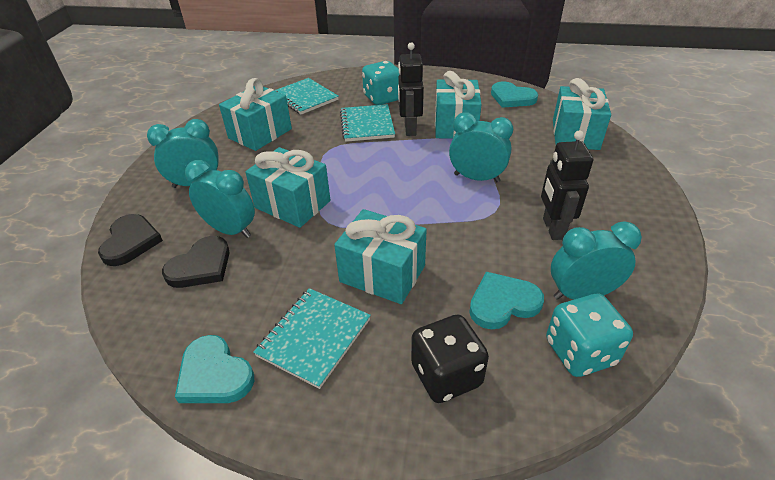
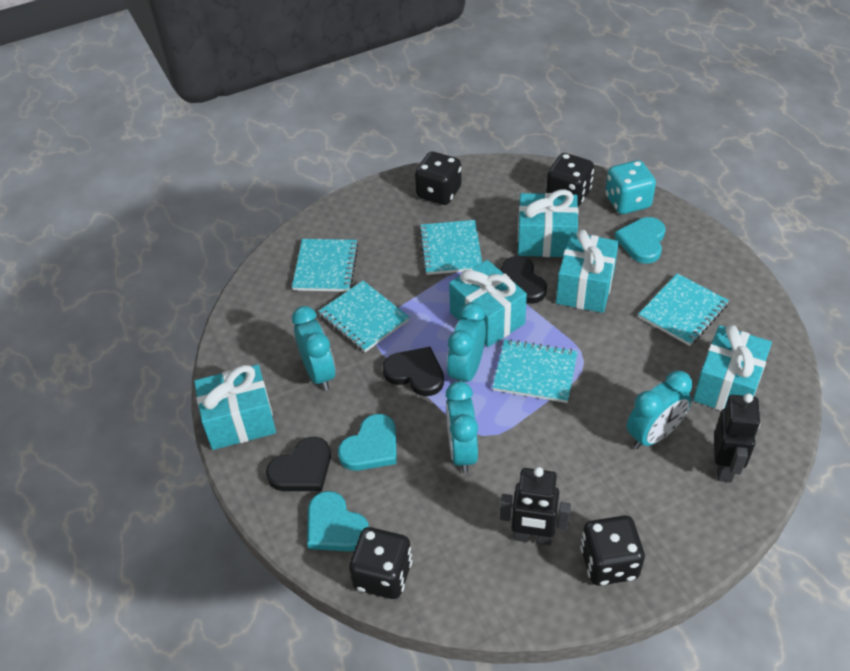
black dice: 1 -> 4
black heart: 2 -> 3
turquoise dice: 2 -> 1
turquoise notebook: 3 -> 5

